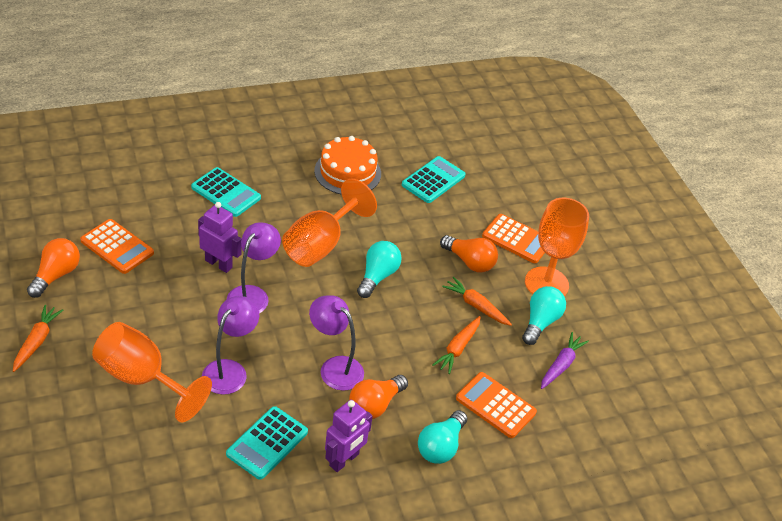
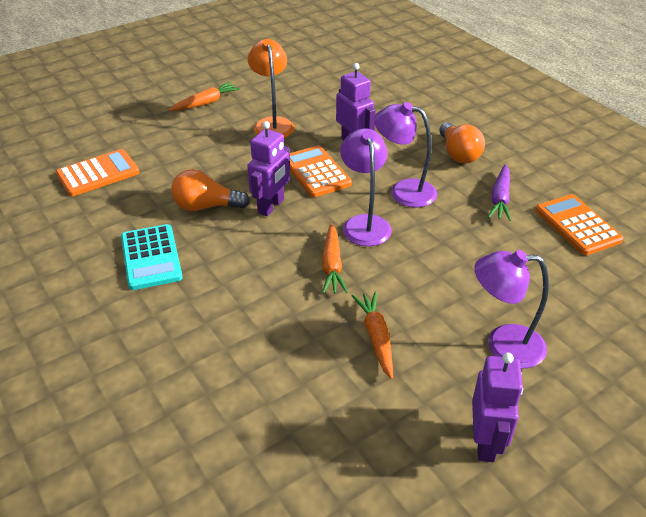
orange cake: 1 -> 0
orange goblet: 3 -> 0
orange lamp: 0 -> 1
orange light bulb: 3 -> 2
purple robot: 2 -> 3
turquoise calculator: 3 -> 1
turquoise light bulb: 3 -> 0

